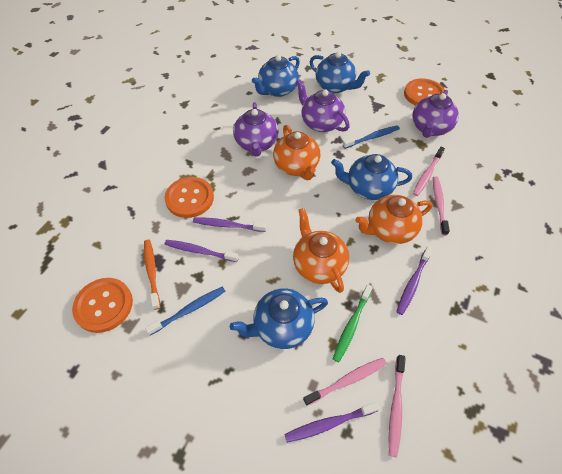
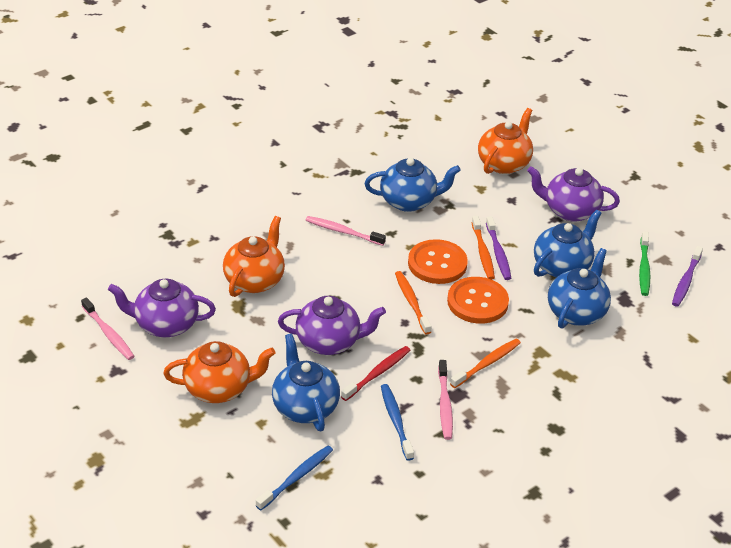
orange button: 3 -> 2
orange toothbrush: 1 -> 3
pink toothbrush: 4 -> 3
purple toothbrush: 4 -> 2
red toothbrush: 0 -> 1

